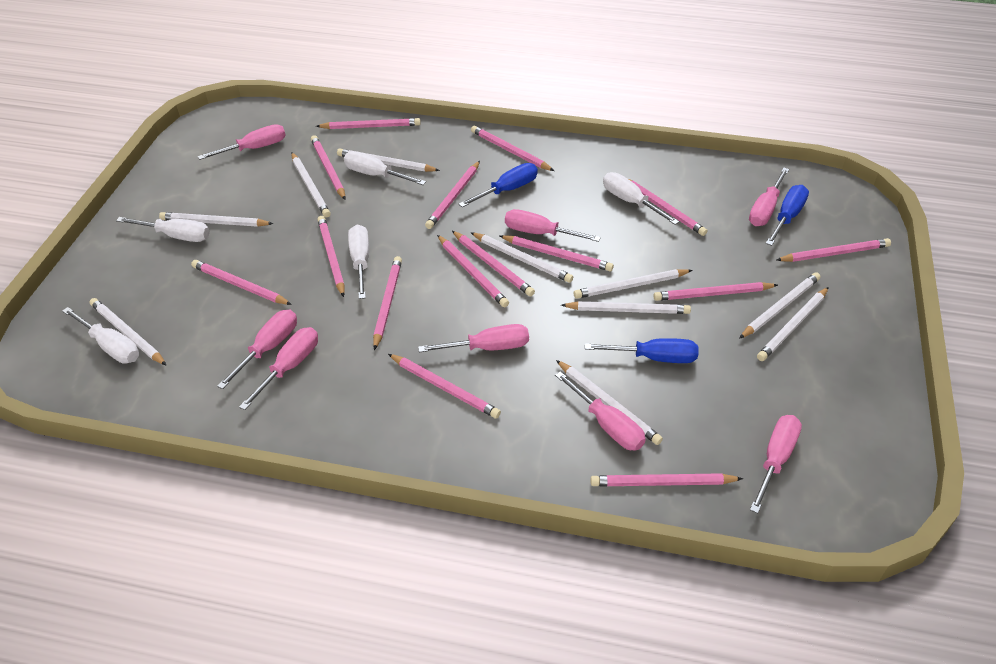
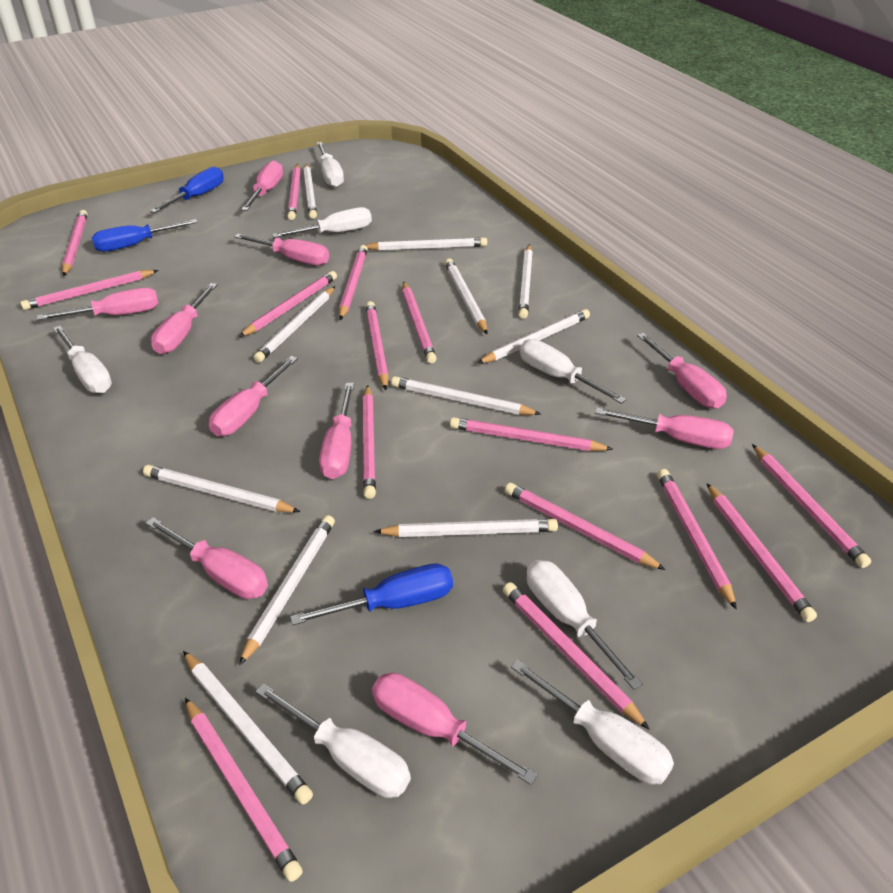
pink screwdriver: 8 -> 10
white pencil: 10 -> 11
white screwdriver: 5 -> 7

